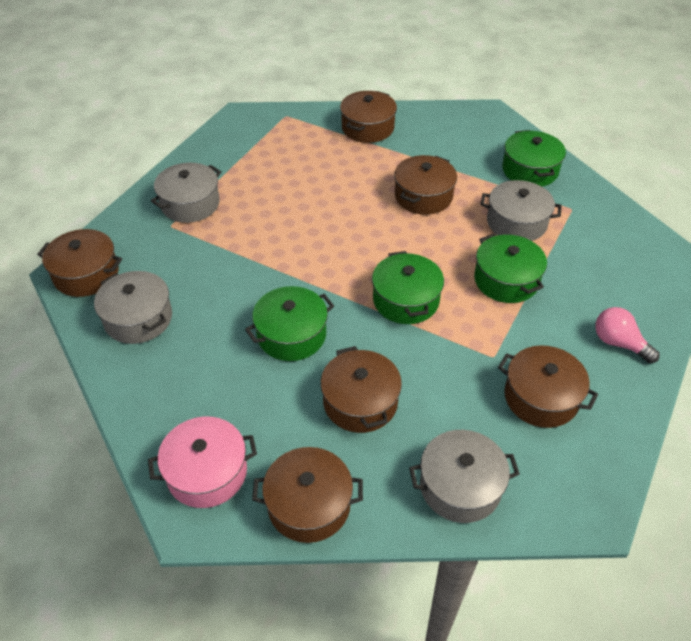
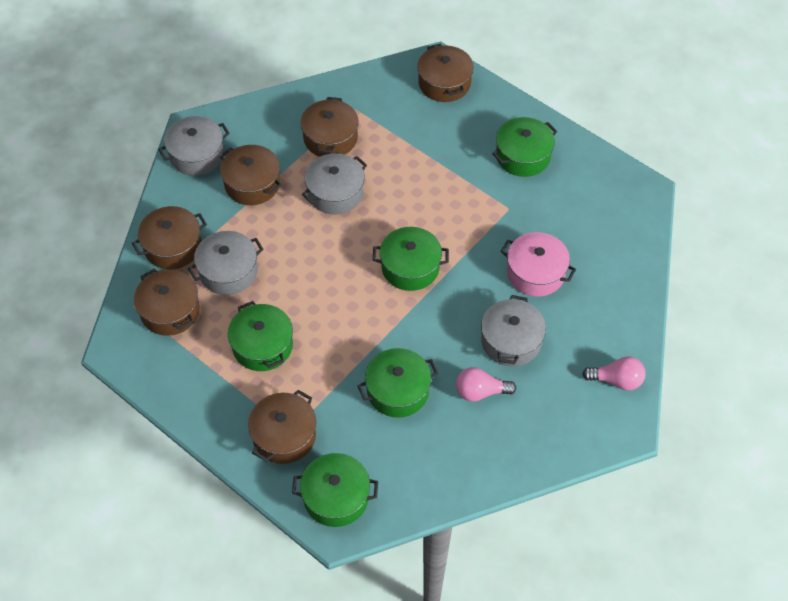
green pot: 4 -> 5
pink light bulb: 1 -> 2

